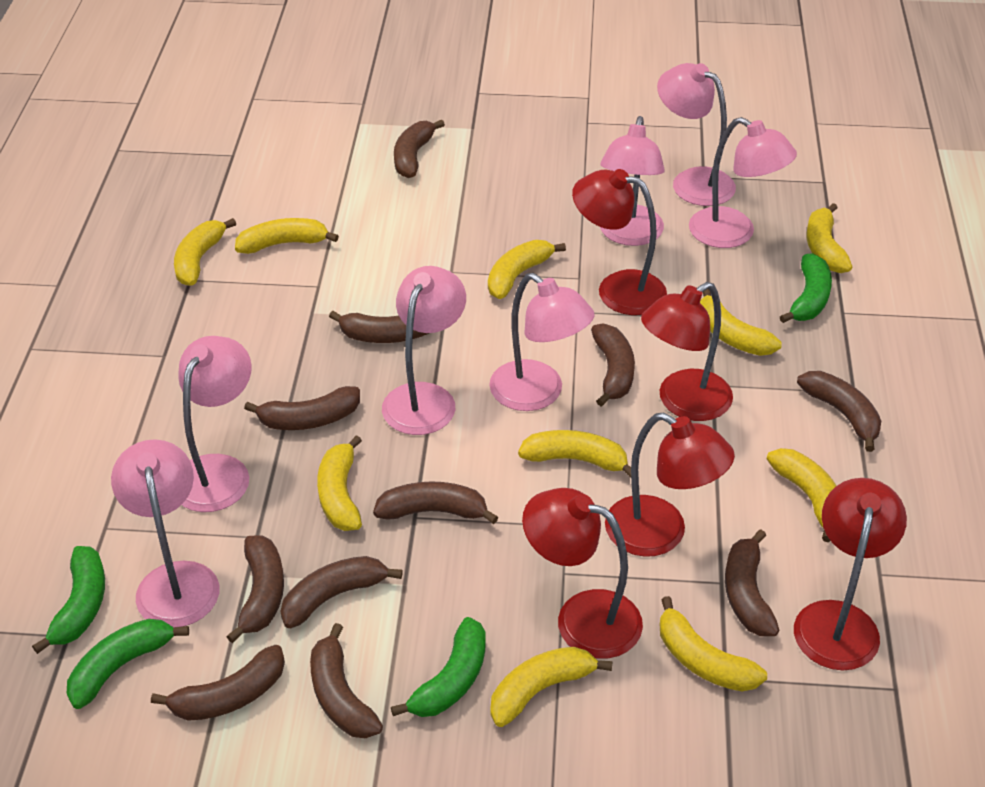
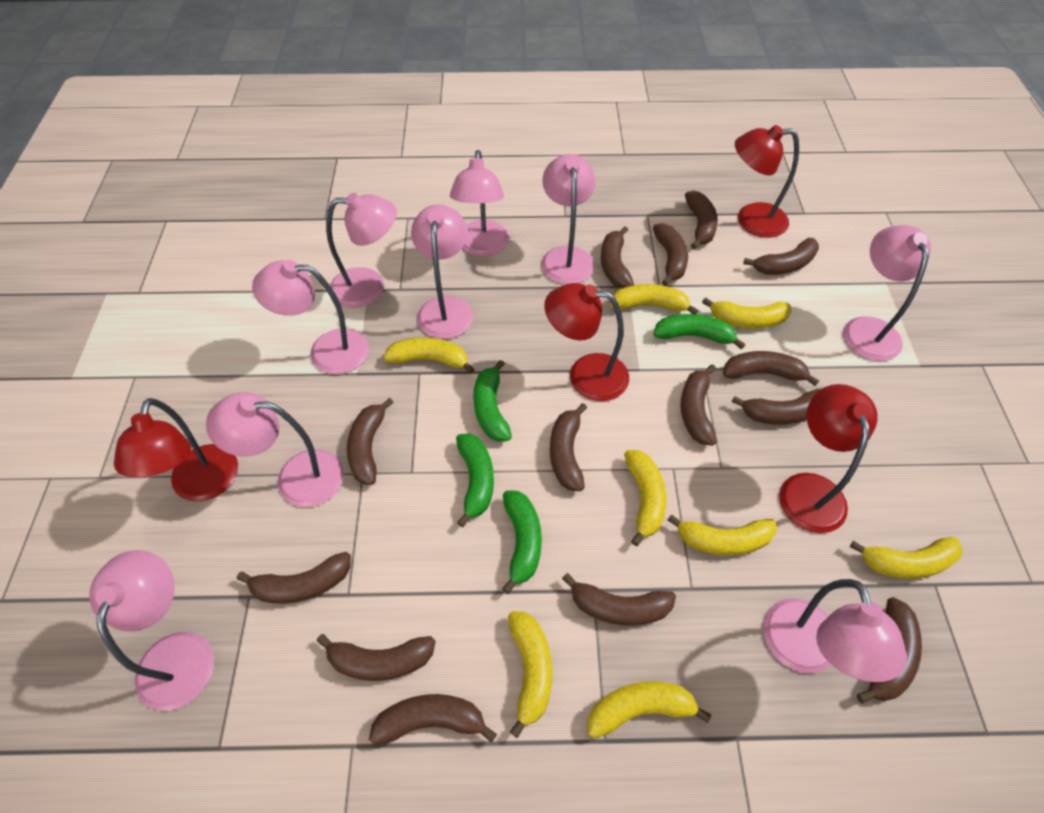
brown banana: 11 -> 14
pink lamp: 7 -> 9
red lamp: 5 -> 4
yellow banana: 10 -> 8

